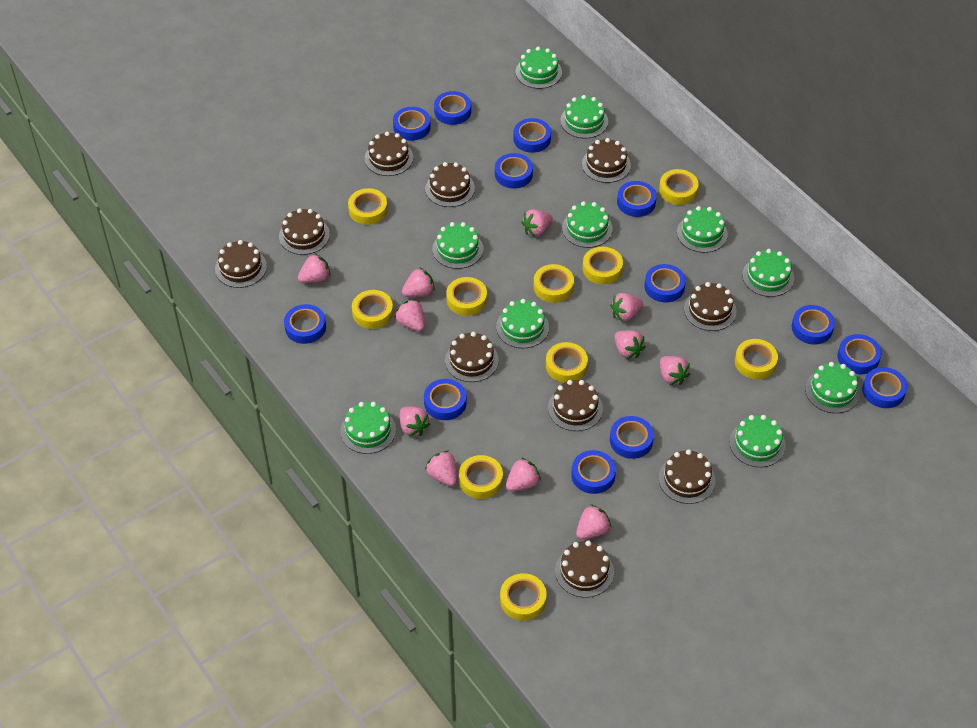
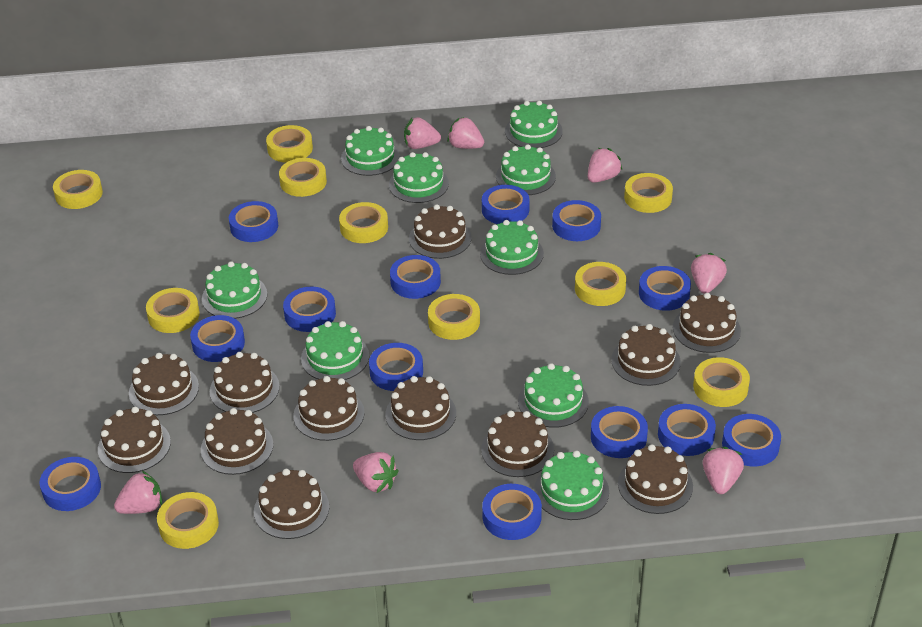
brown cake: 10 -> 12
green cake: 10 -> 9
pink strawberry: 11 -> 7

